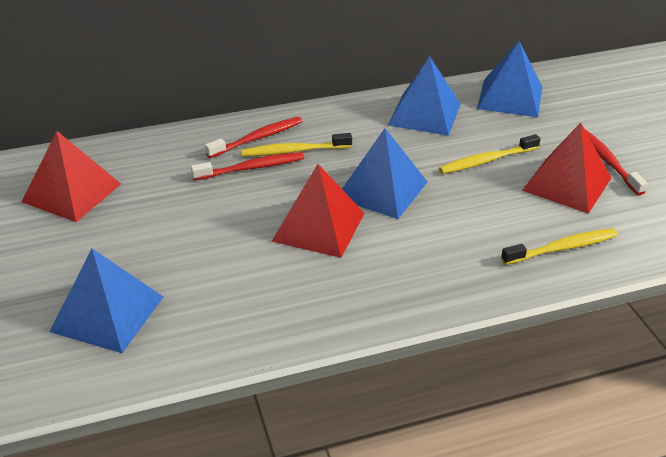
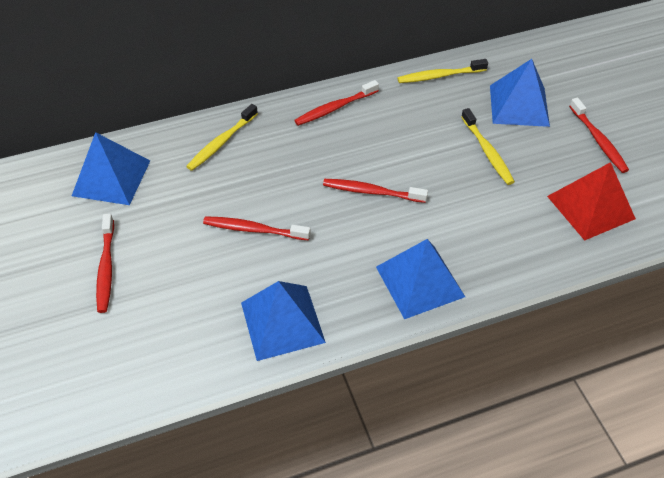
red pyramid: 3 -> 1
red toothbrush: 3 -> 5

